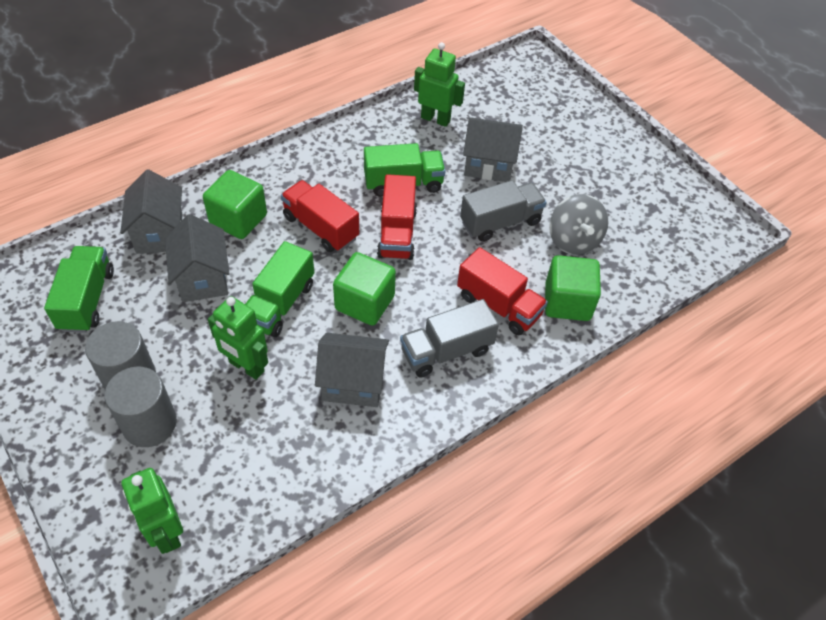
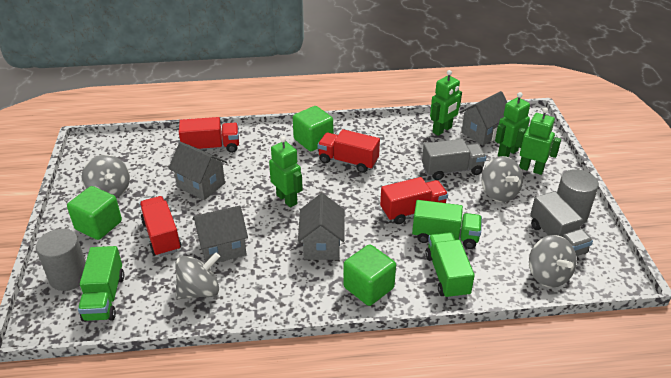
green robot: 3 -> 4
grey spinning top: 1 -> 4
red truck: 3 -> 4

